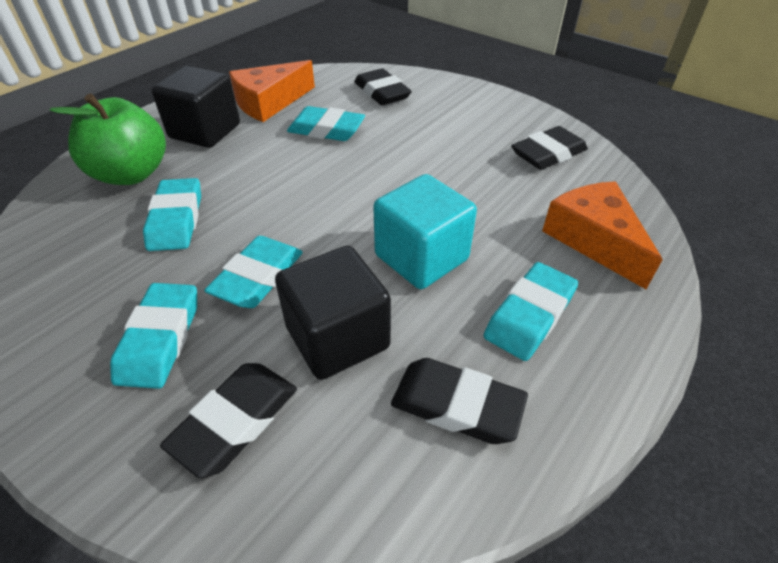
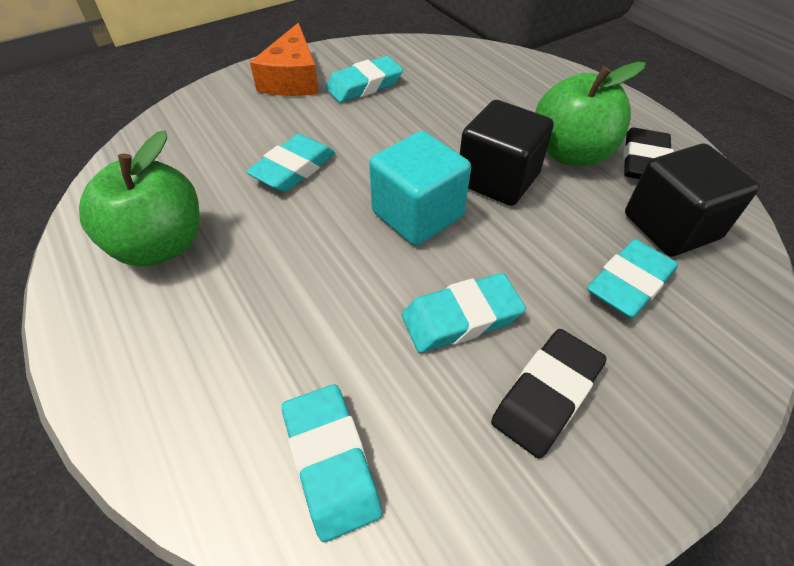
black eraser: 4 -> 2
green apple: 1 -> 2
orange cheese: 2 -> 1

